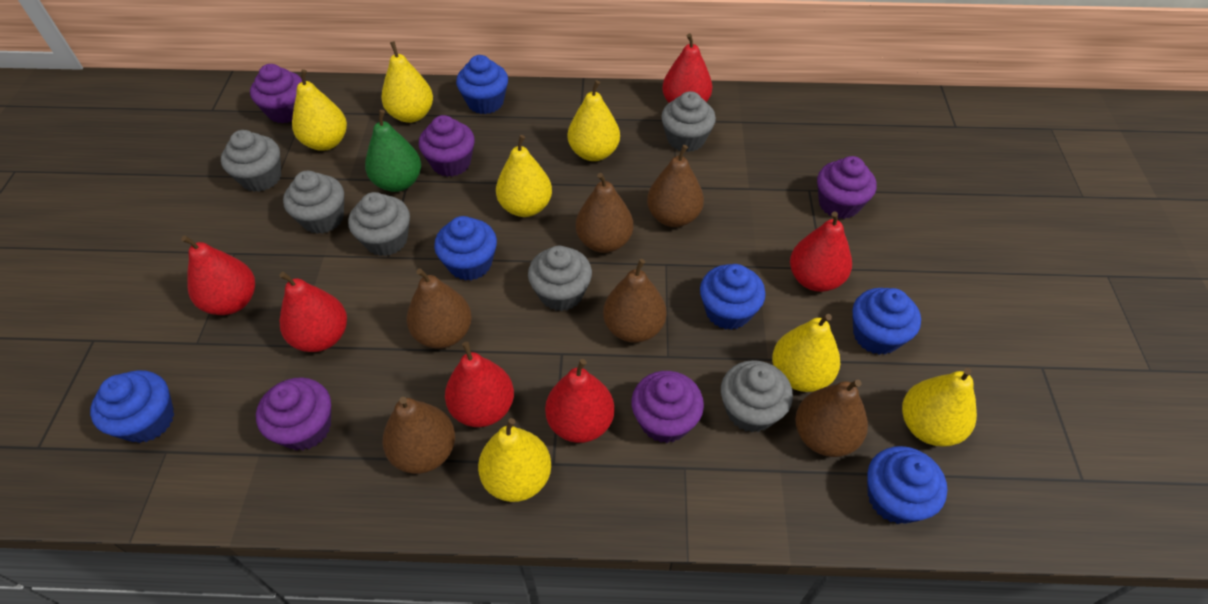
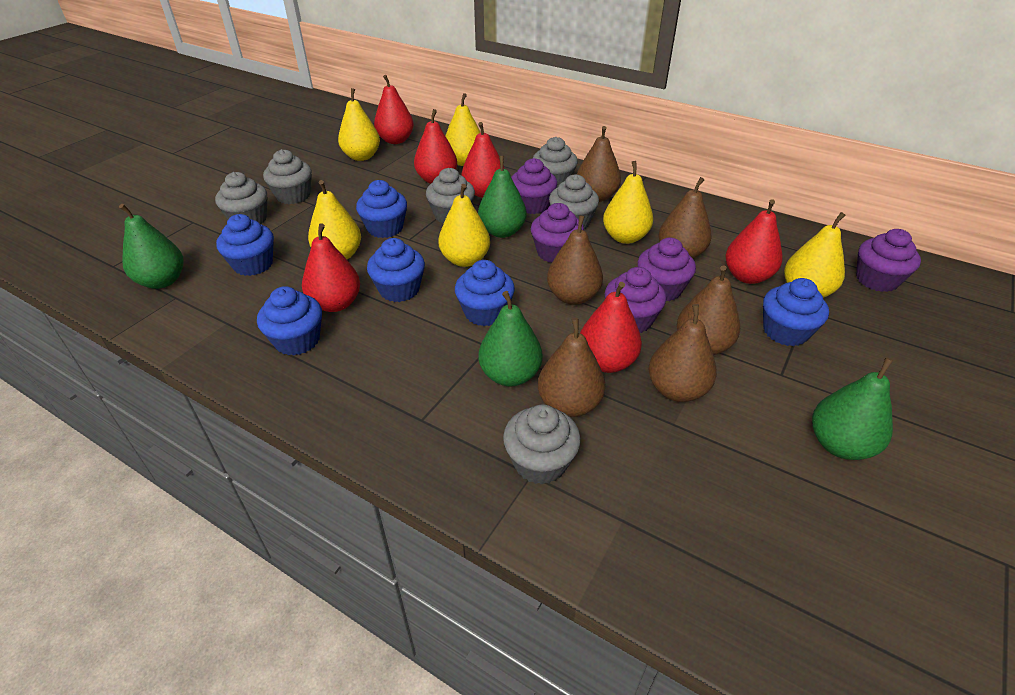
green pear: 1 -> 4
yellow pear: 7 -> 6

